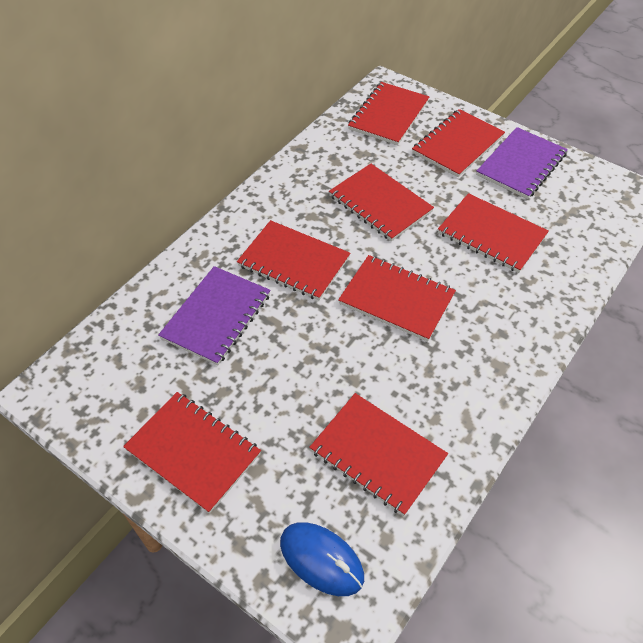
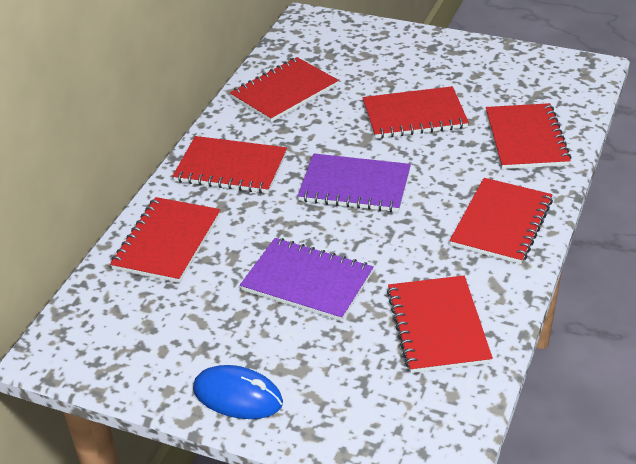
red notebook: 8 -> 7

